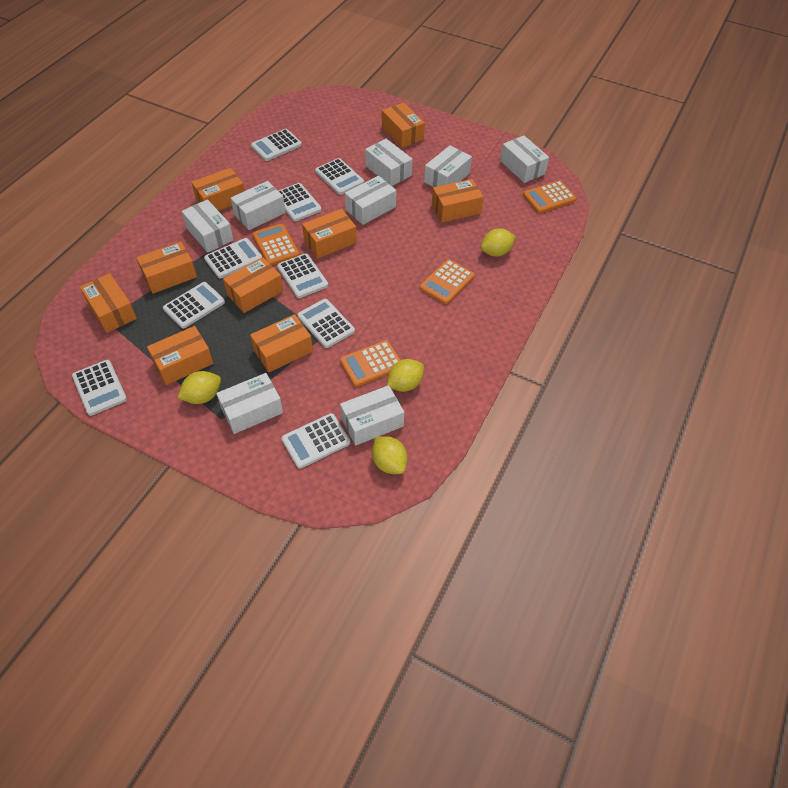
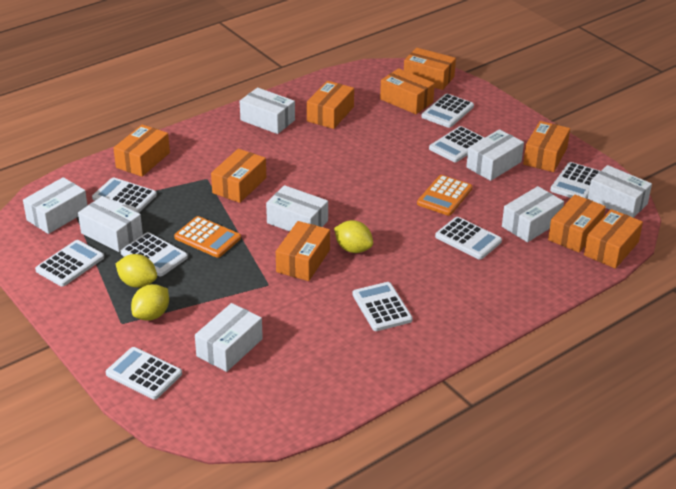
orange calculator: 4 -> 2
yellow lemon: 4 -> 3

